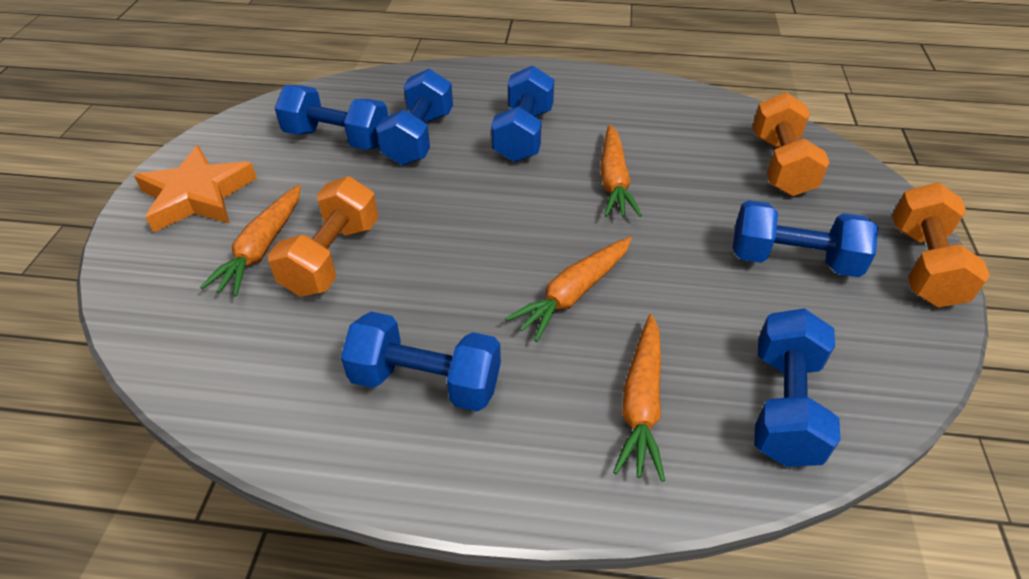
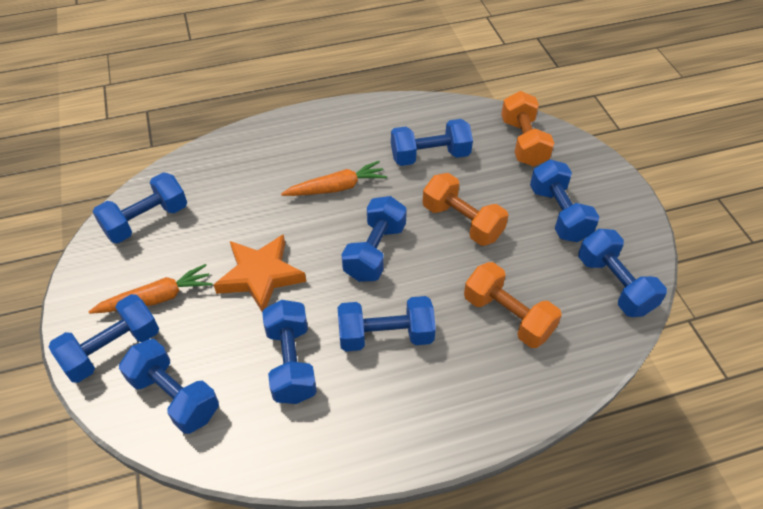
blue dumbbell: 6 -> 9
orange carrot: 4 -> 2

